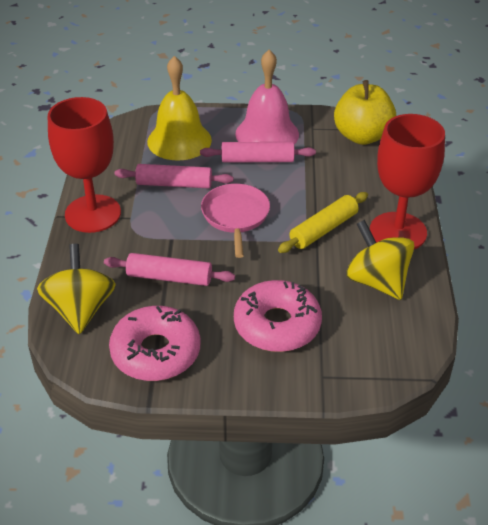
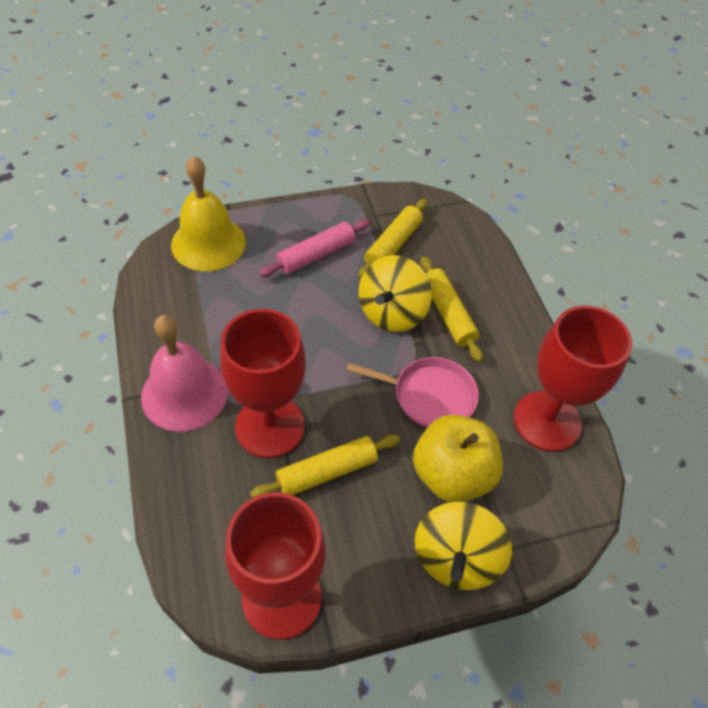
pink donut: 2 -> 0
pink rolling pin: 3 -> 1
red goblet: 2 -> 3
yellow rolling pin: 1 -> 3

